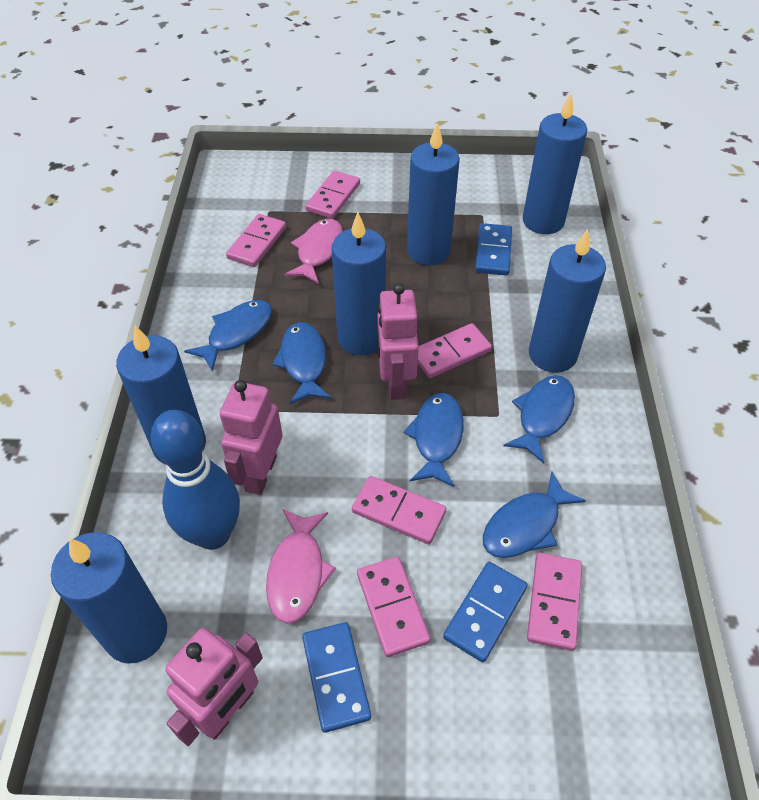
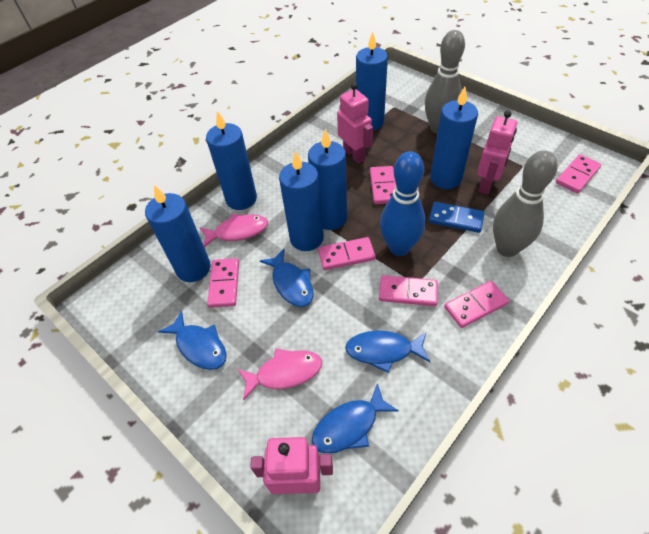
blue domino: 3 -> 1
blue fish: 5 -> 4
grey bowling pin: 0 -> 2

